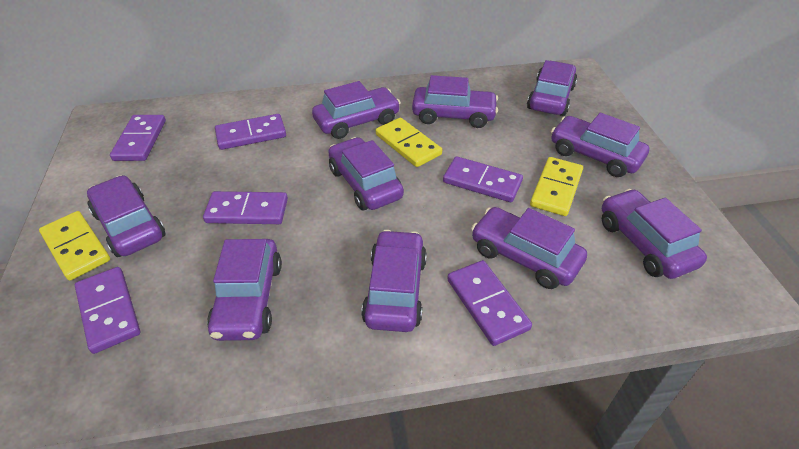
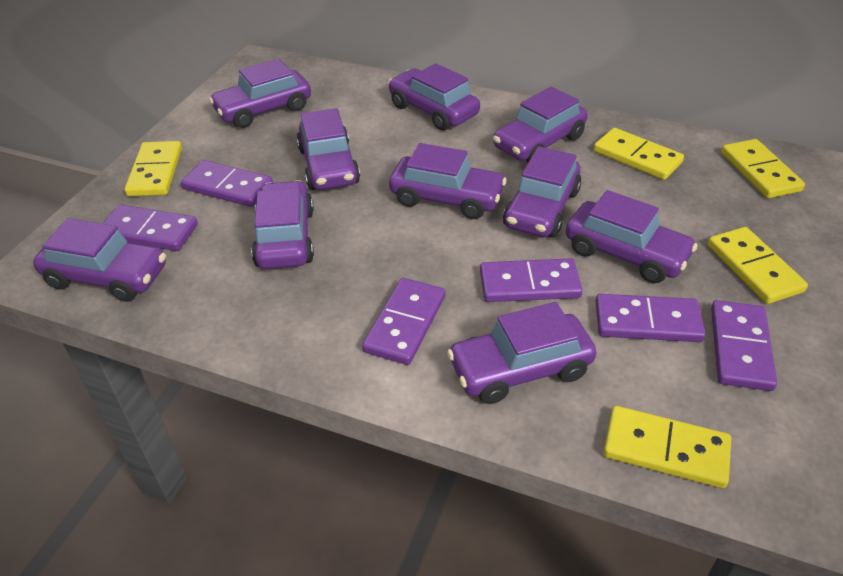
yellow domino: 3 -> 5

